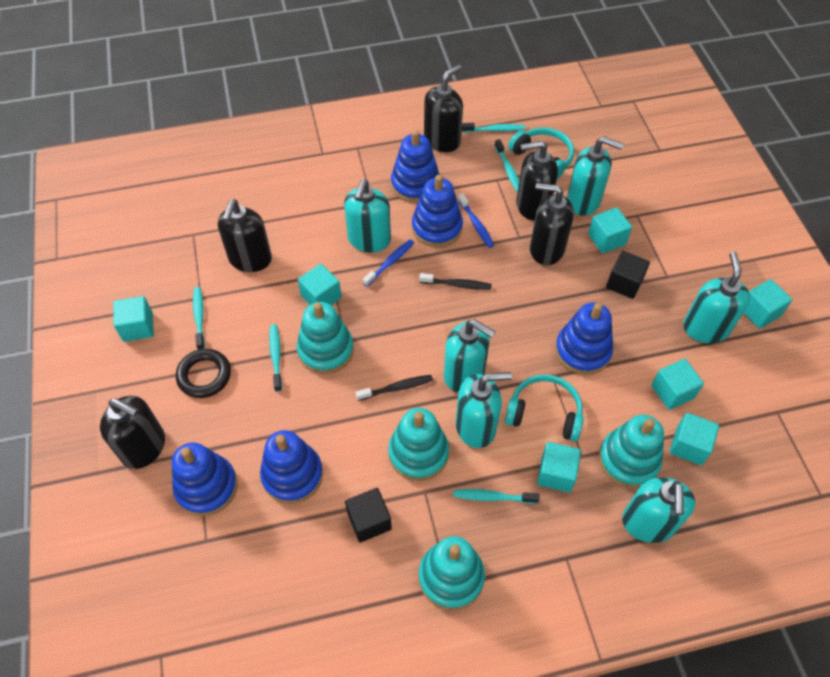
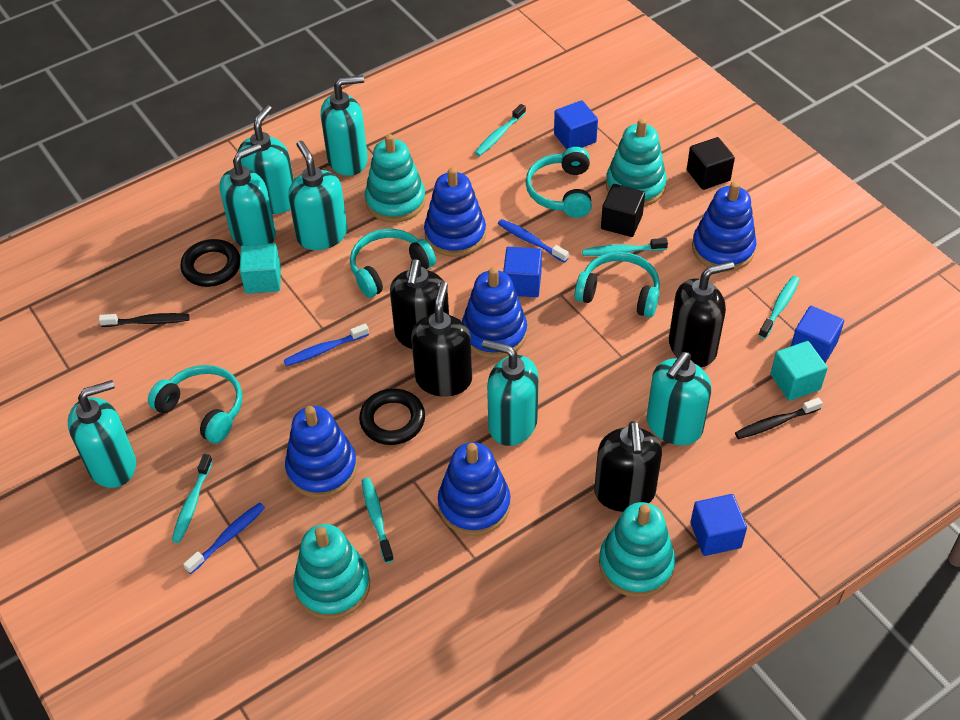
black ring: 1 -> 2
black soap dispenser: 5 -> 4
blue cube: 0 -> 4
blue toothbrush: 2 -> 3
turquoise cube: 7 -> 2
turquoise headphones: 2 -> 4
turquoise soap dispenser: 6 -> 7

